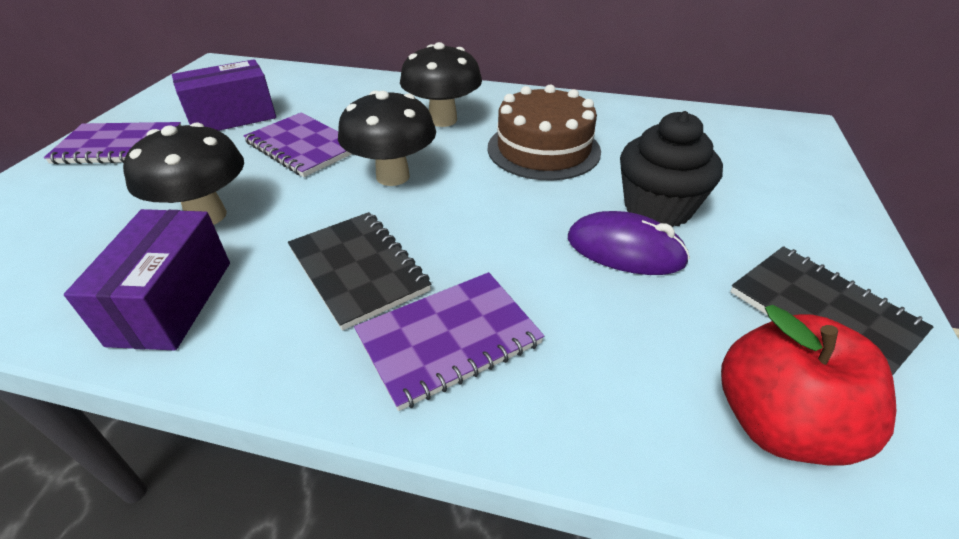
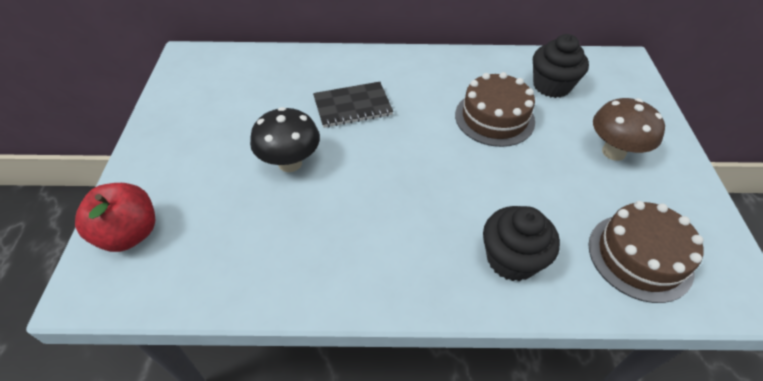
black cupcake: 1 -> 2
black mushroom: 3 -> 1
black notebook: 2 -> 1
brown cake: 1 -> 2
brown mushroom: 0 -> 1
purple box: 2 -> 0
purple mouse: 1 -> 0
purple notebook: 3 -> 0

